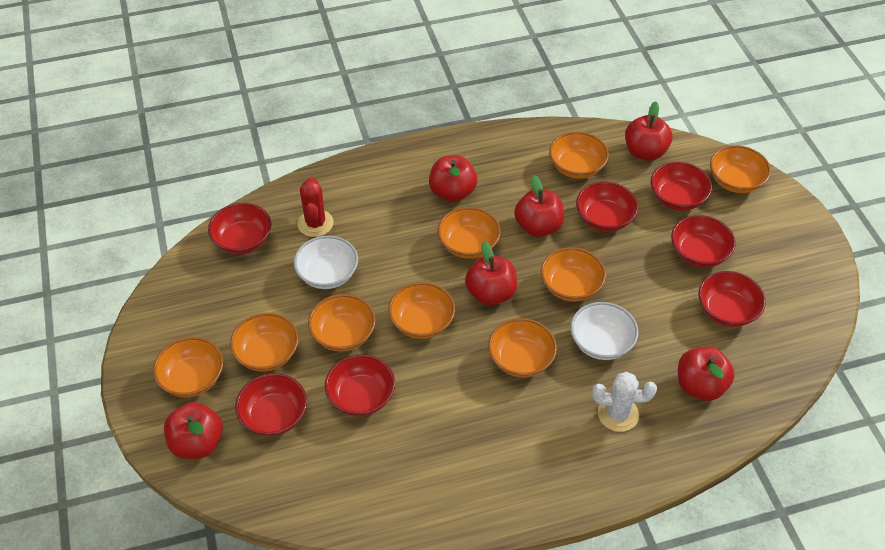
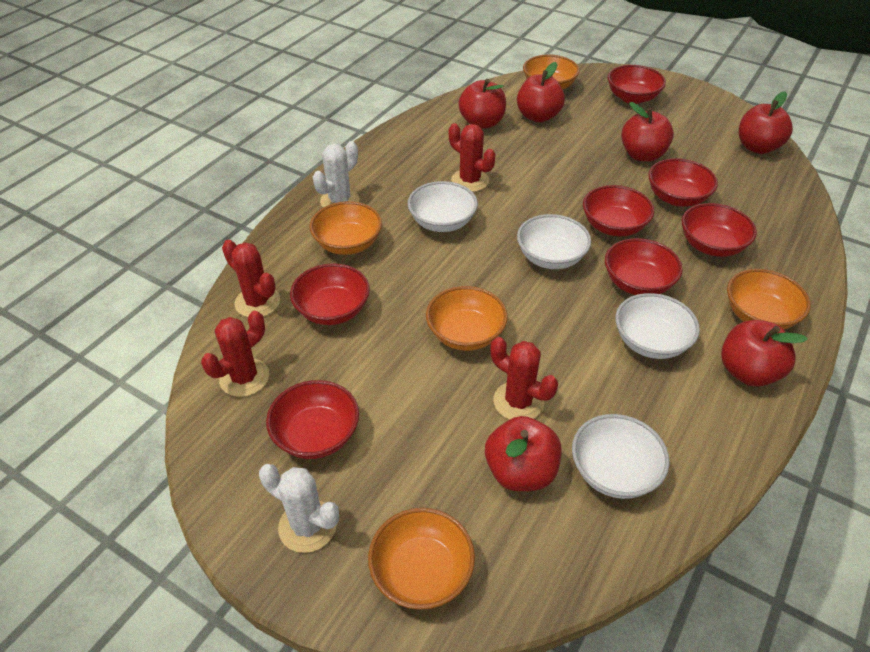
orange bowl: 9 -> 5
red cactus: 1 -> 4
white bowl: 2 -> 4
white cactus: 1 -> 2

